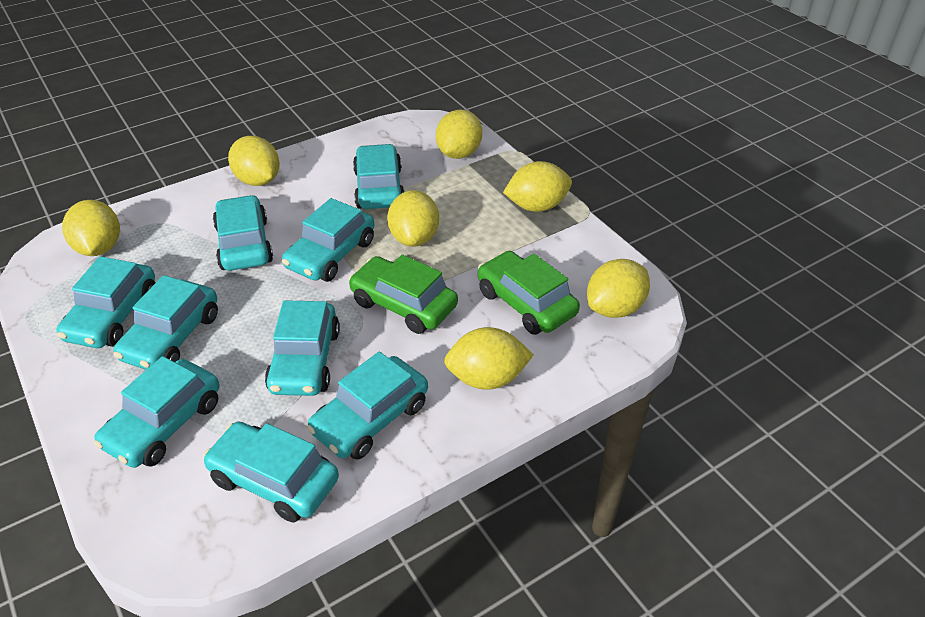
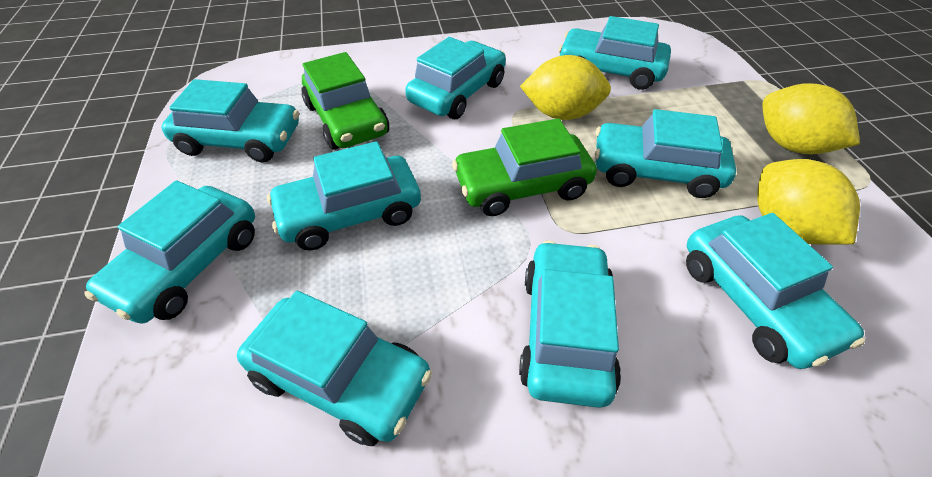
yellow lemon: 7 -> 3

